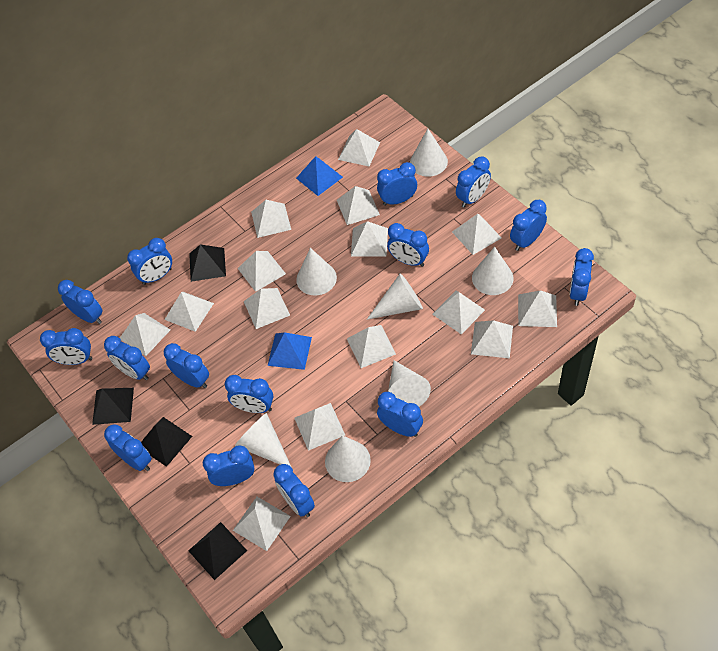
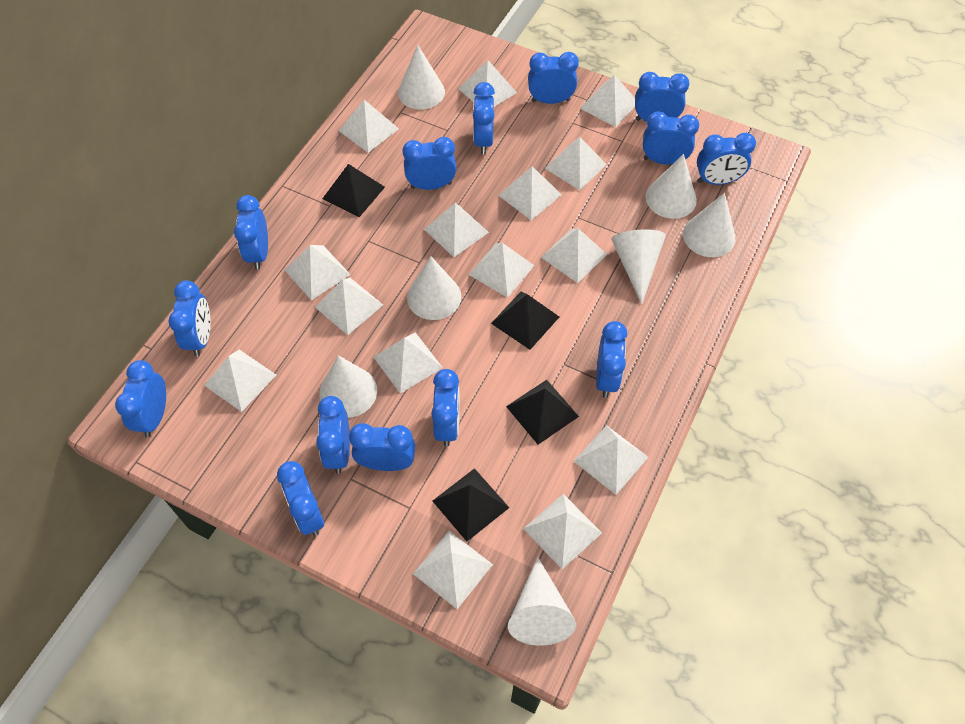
blue clock: 15 -> 14
blue pyramid: 2 -> 0

